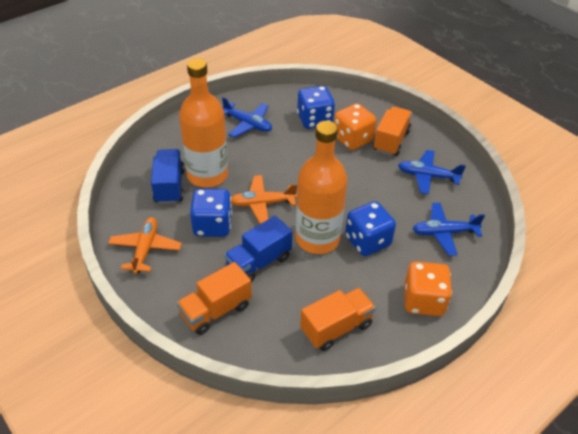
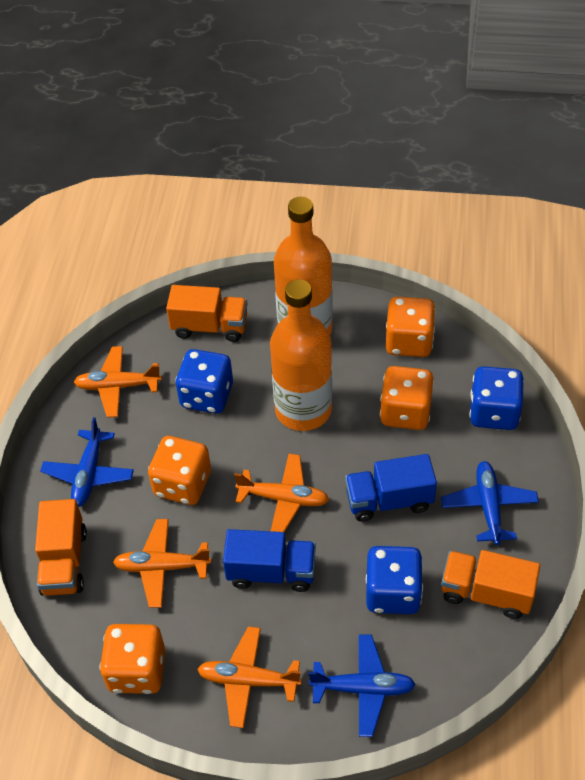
orange dice: 2 -> 4
orange plane: 2 -> 4

